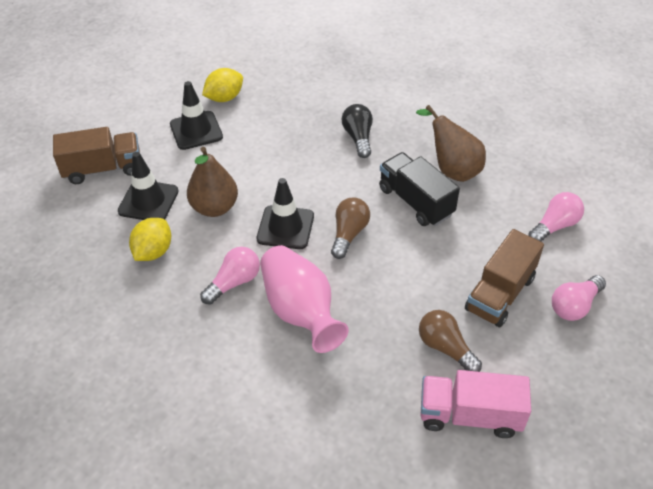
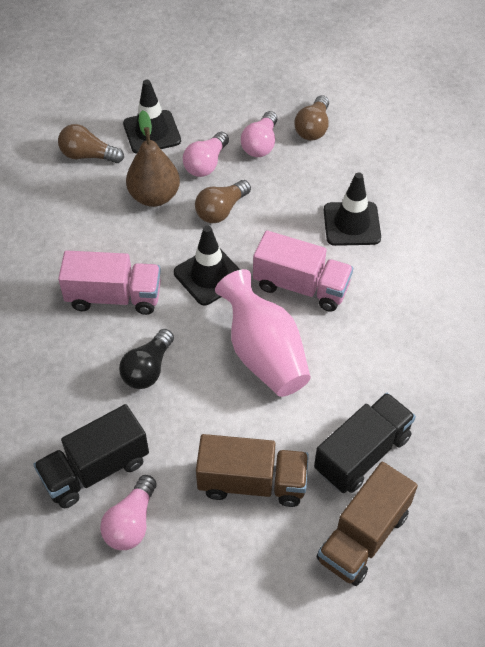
black truck: 1 -> 2
brown light bulb: 2 -> 3
brown pear: 2 -> 1
pink truck: 1 -> 2
yellow lemon: 2 -> 0

